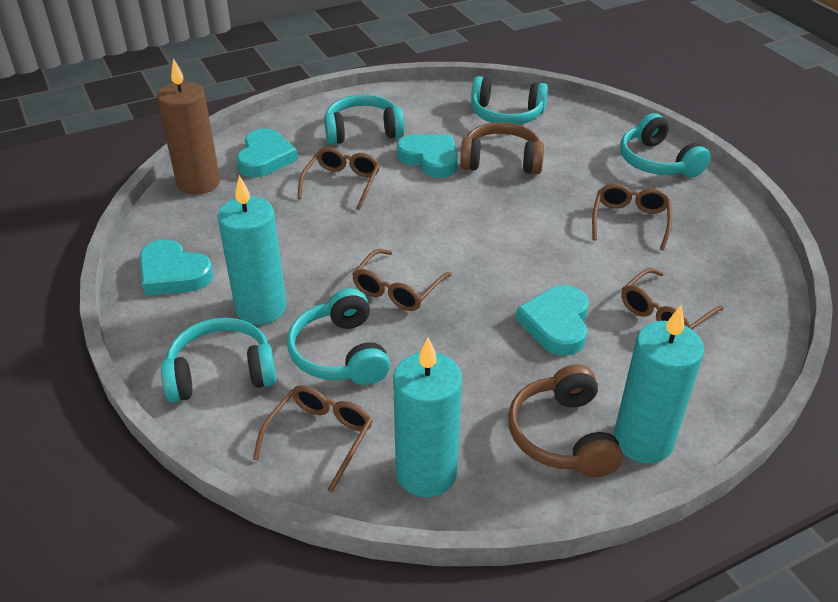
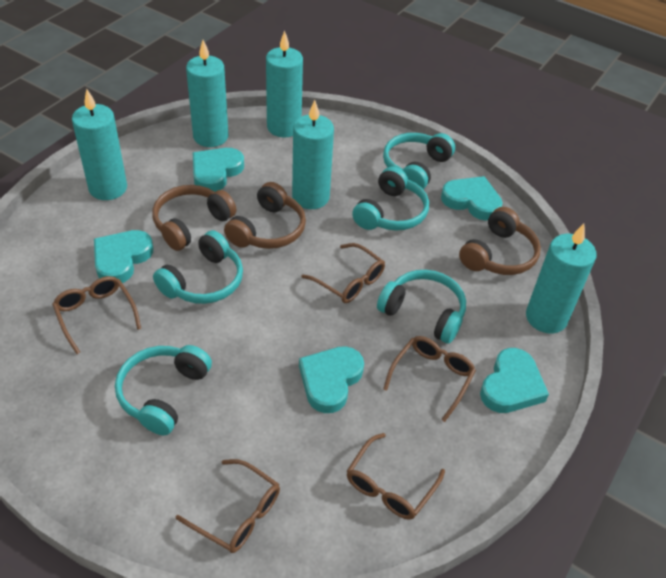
brown candle: 1 -> 0
brown headphones: 2 -> 3
turquoise candle: 3 -> 5
turquoise heart: 4 -> 5

